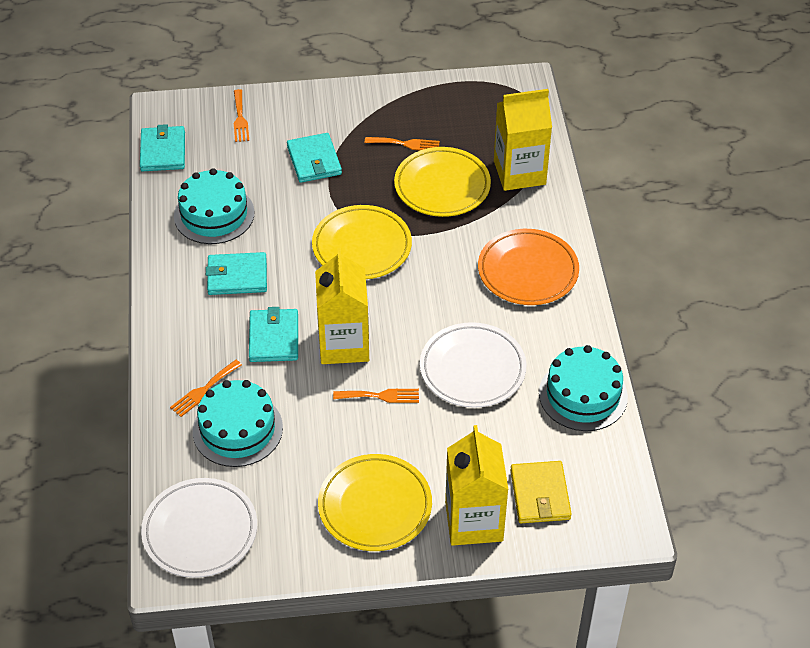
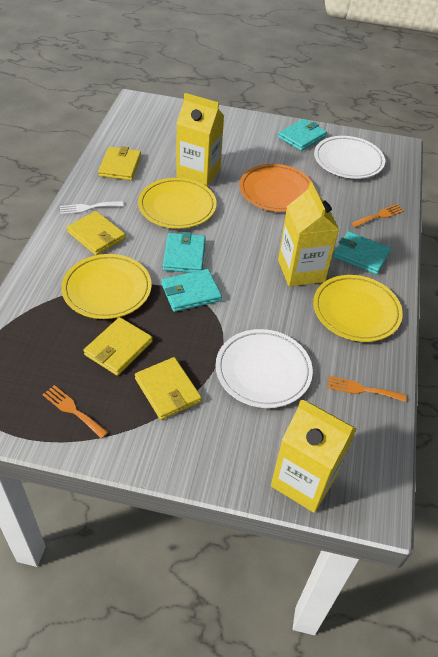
orange fork: 4 -> 3
turquoise cake: 3 -> 0
white fork: 0 -> 1
yellow wallet: 1 -> 4

